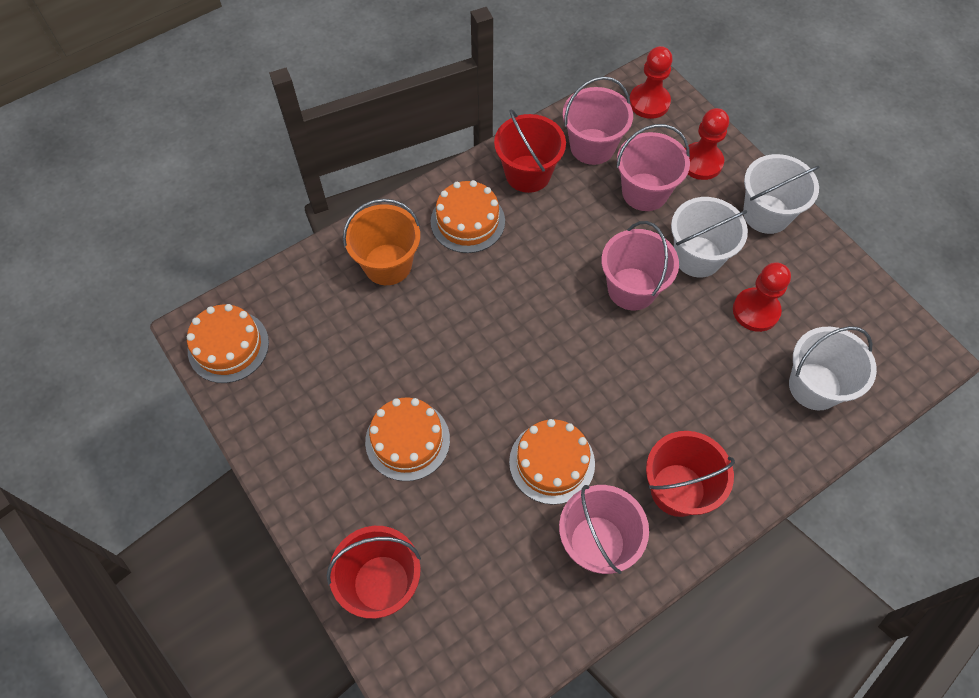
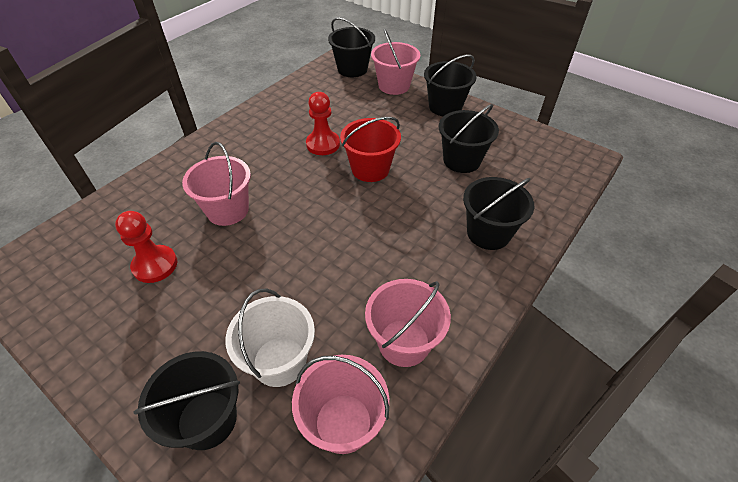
black bucket: 0 -> 5
orange bucket: 1 -> 0
orange cake: 4 -> 0
red bucket: 3 -> 1
red pawn: 3 -> 2
white bucket: 3 -> 1

